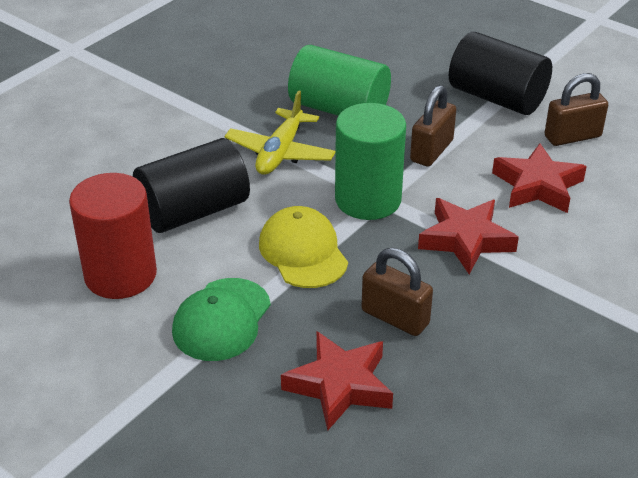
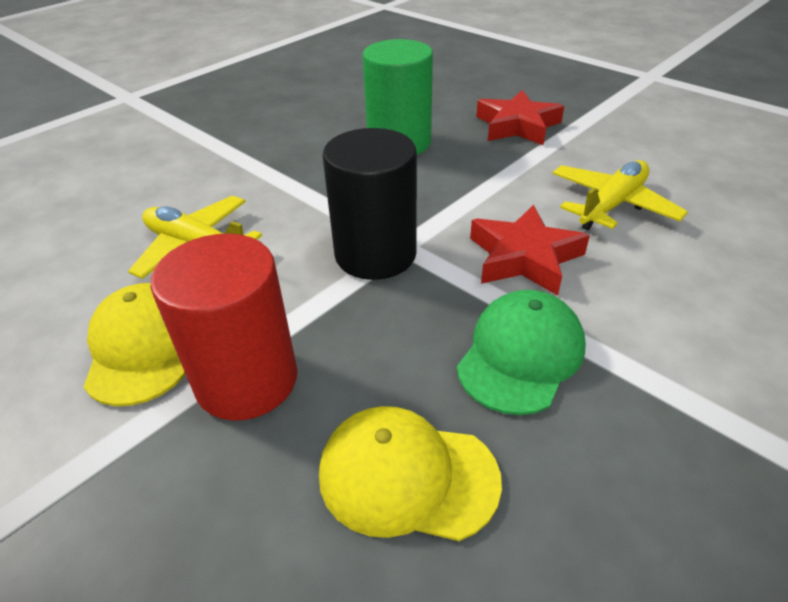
black cylinder: 2 -> 1
brown padlock: 3 -> 0
green cylinder: 2 -> 1
red star: 3 -> 2
yellow cap: 1 -> 2
yellow plane: 1 -> 2

